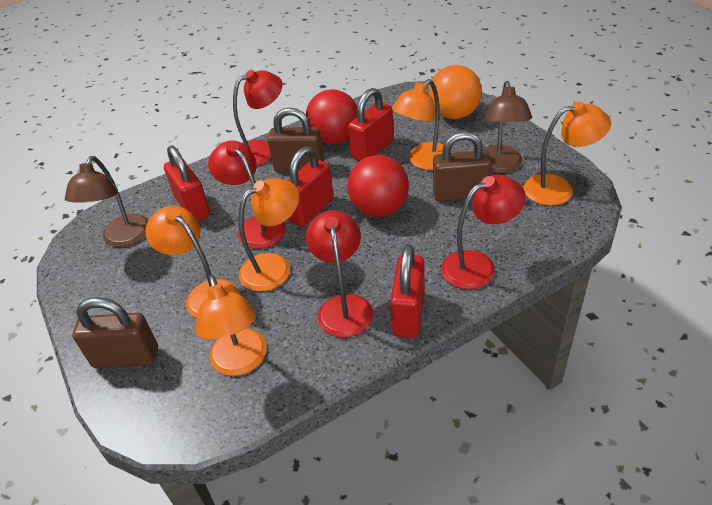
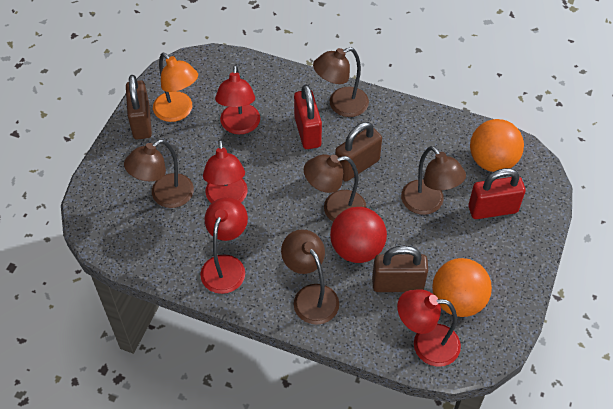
brown lamp: 2 -> 5
orange ball: 1 -> 2
orange lamp: 5 -> 1
red ball: 2 -> 1
red padlock: 4 -> 2

